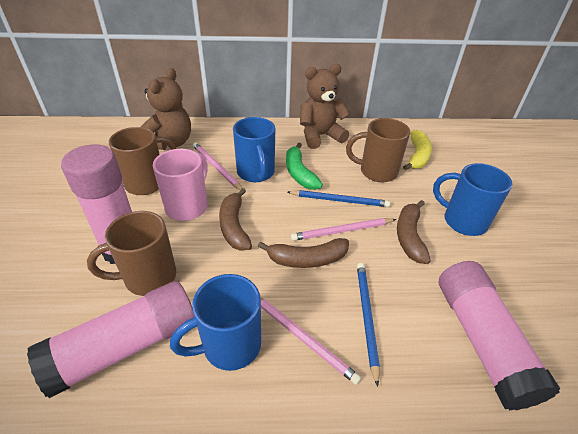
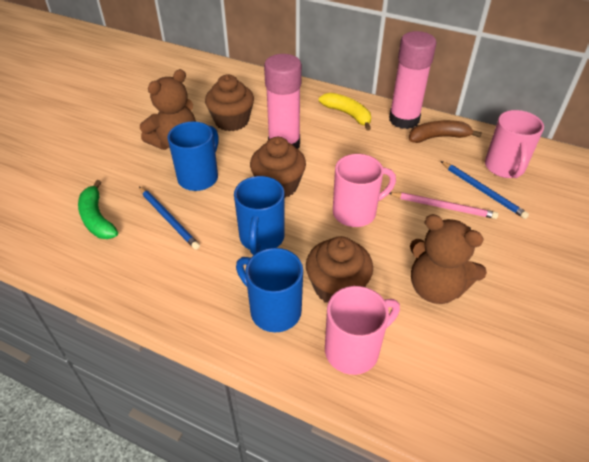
brown banana: 3 -> 1
brown cupcake: 0 -> 3
brown mug: 3 -> 0
pink glue stick: 3 -> 2
pink mug: 1 -> 3
pink pencil: 3 -> 1

